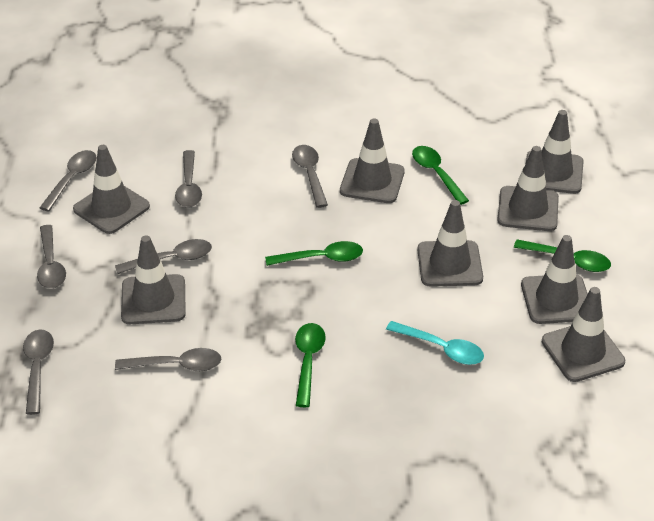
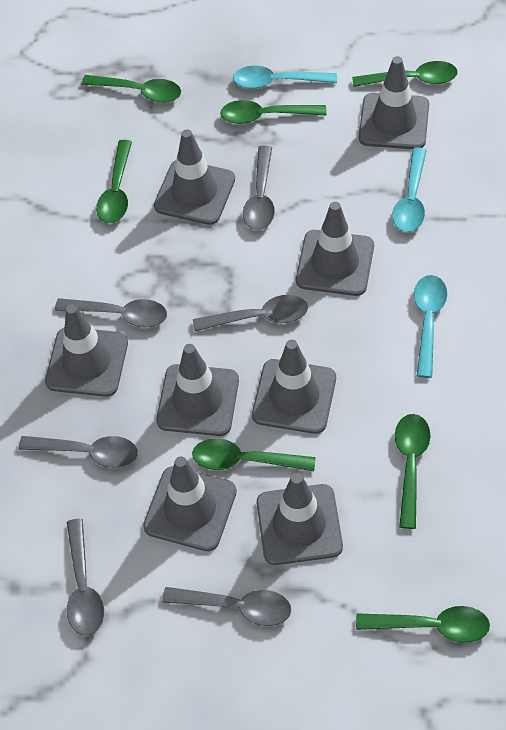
green spoon: 4 -> 7
grey spoon: 7 -> 6
turquoise spoon: 1 -> 3

